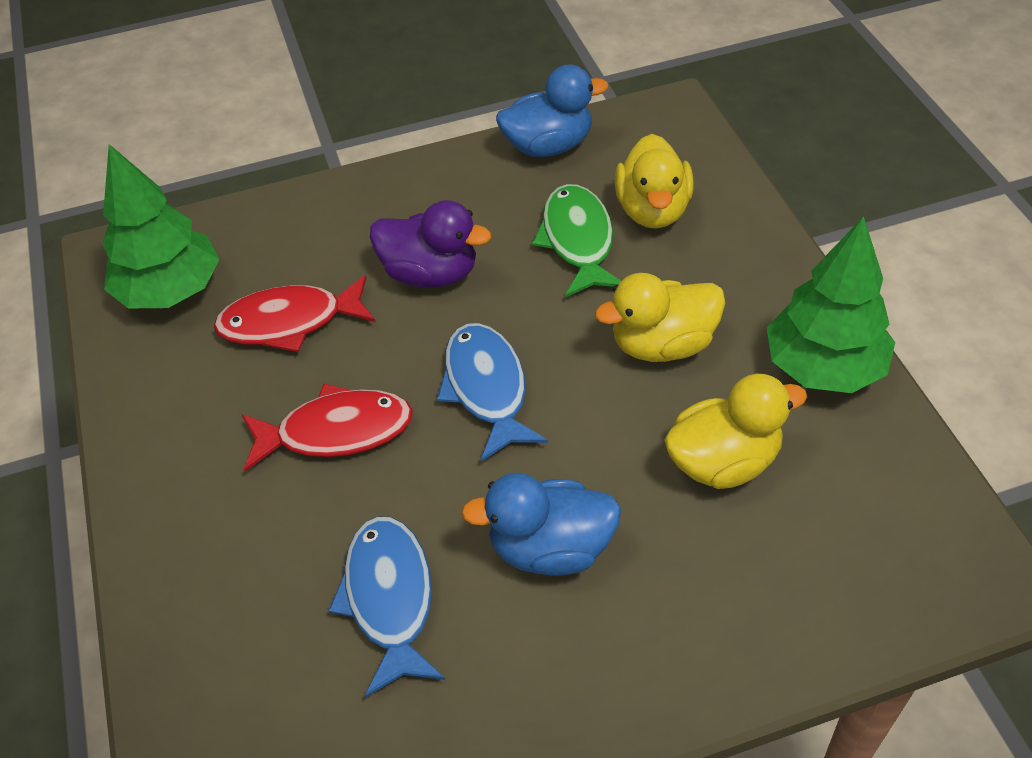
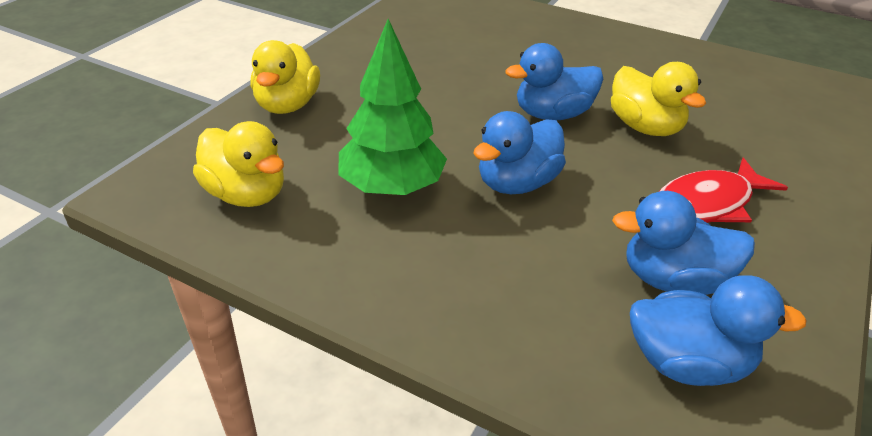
blue duck: 2 -> 4
blue fish: 2 -> 0
green fish: 1 -> 0
green tree: 2 -> 1
purple duck: 1 -> 0
red fish: 2 -> 1

